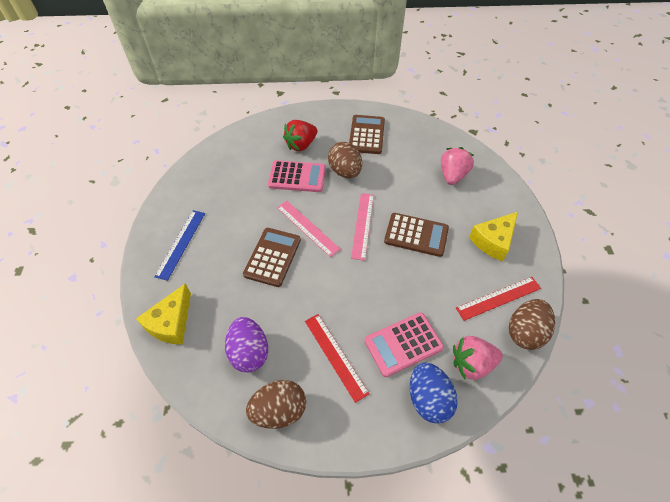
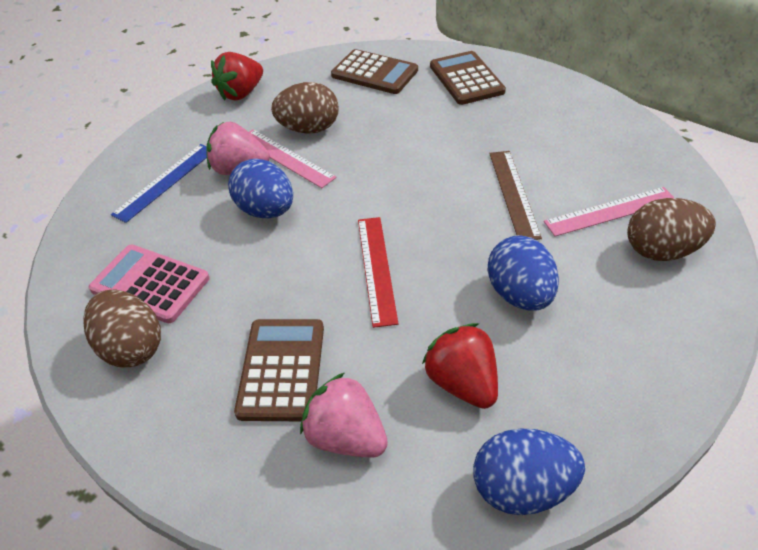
blue egg: 1 -> 3
brown ruler: 0 -> 1
pink calculator: 2 -> 1
purple egg: 1 -> 0
red ruler: 2 -> 1
red strawberry: 1 -> 2
yellow cheese: 2 -> 0

